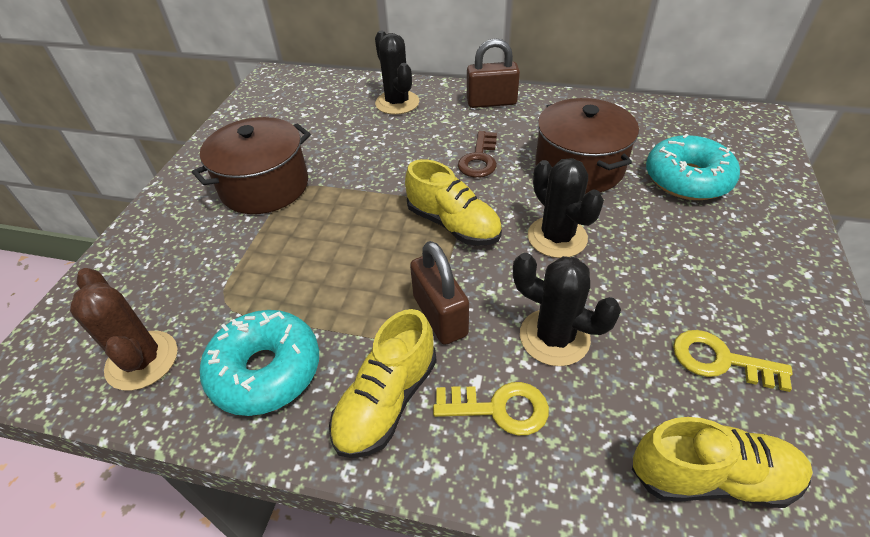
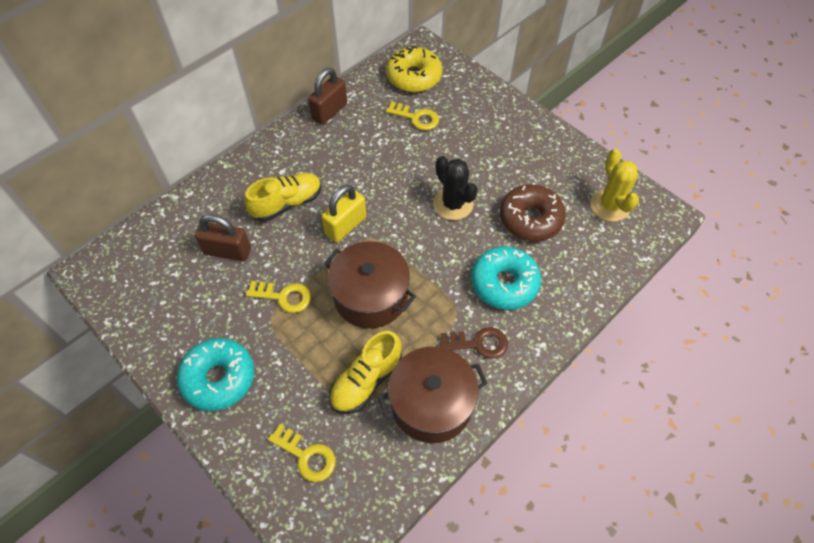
black cactus: 3 -> 1
brown cactus: 1 -> 0
brown donut: 0 -> 1
yellow cactus: 0 -> 1
yellow donut: 0 -> 1
yellow key: 2 -> 3
yellow padlock: 0 -> 1
yellow shoe: 3 -> 2

